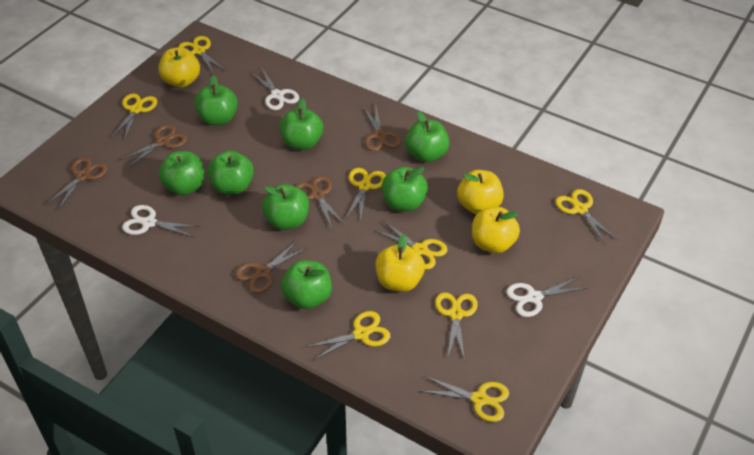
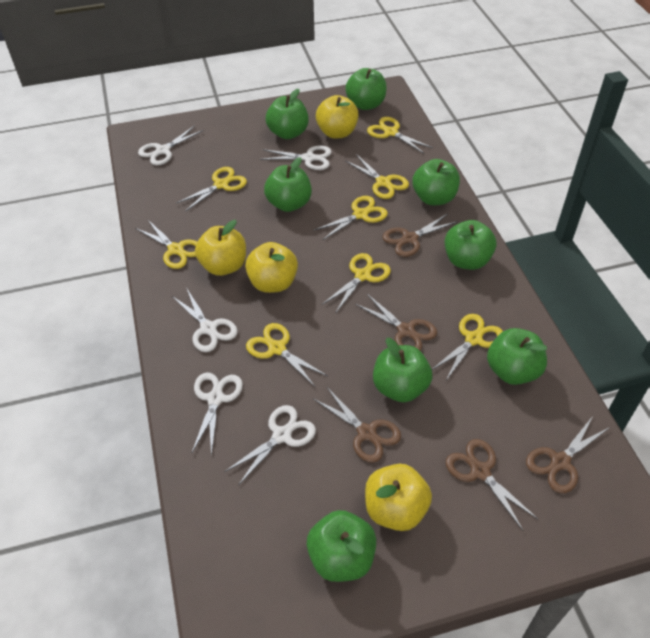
white scissors: 3 -> 5

